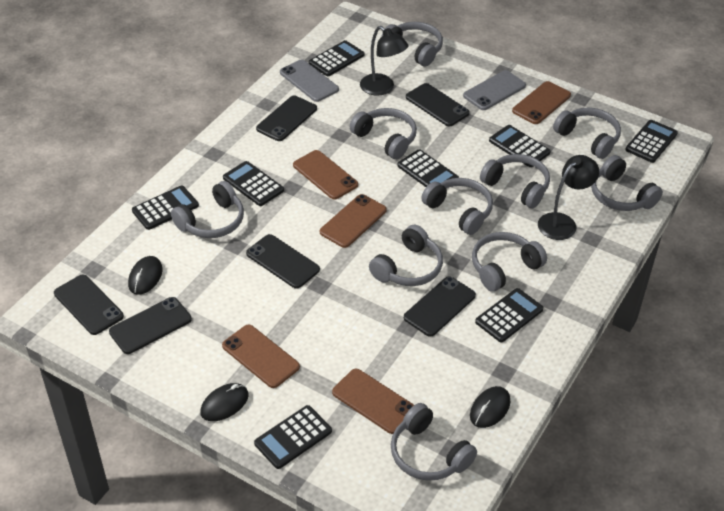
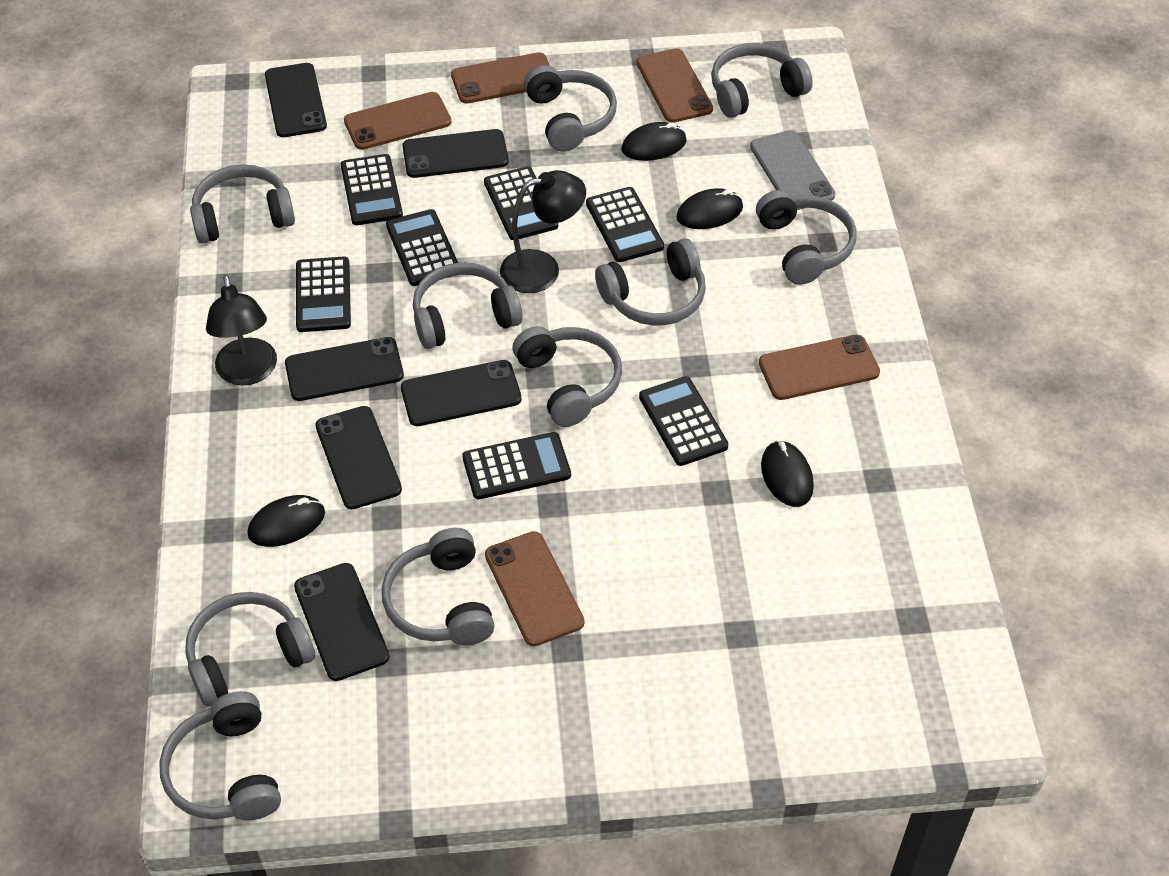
black calculator: 8 -> 7
black mouse: 3 -> 4
grey phone: 2 -> 1

